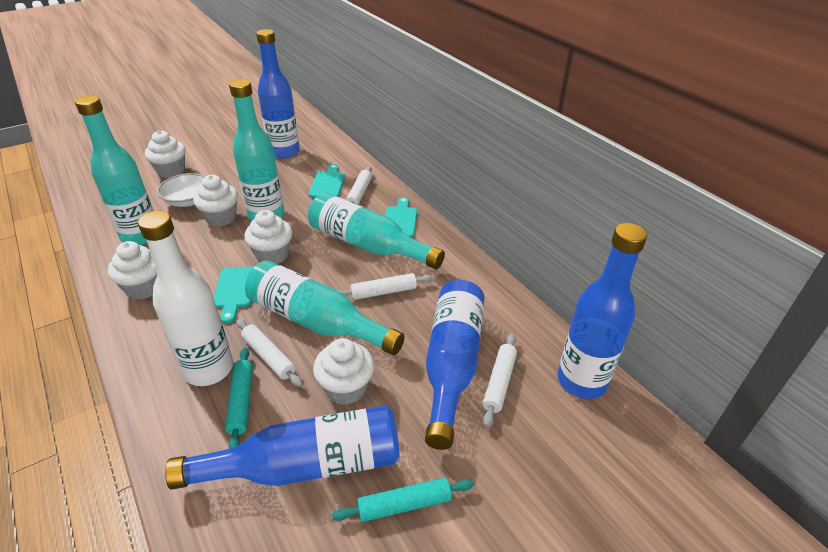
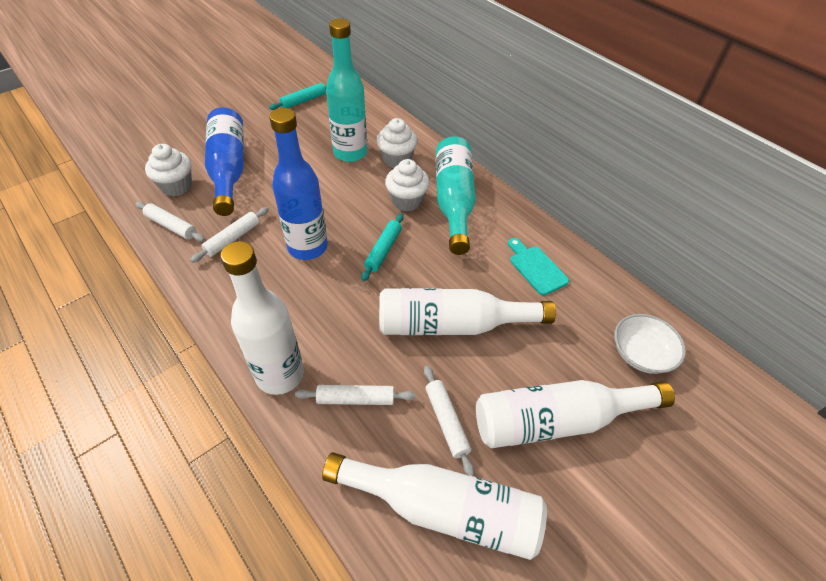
blue bottle: 4 -> 2
turquoise bottle: 4 -> 2
turquoise cutting board: 3 -> 1
white bottle: 1 -> 4
white cupcake: 5 -> 3

